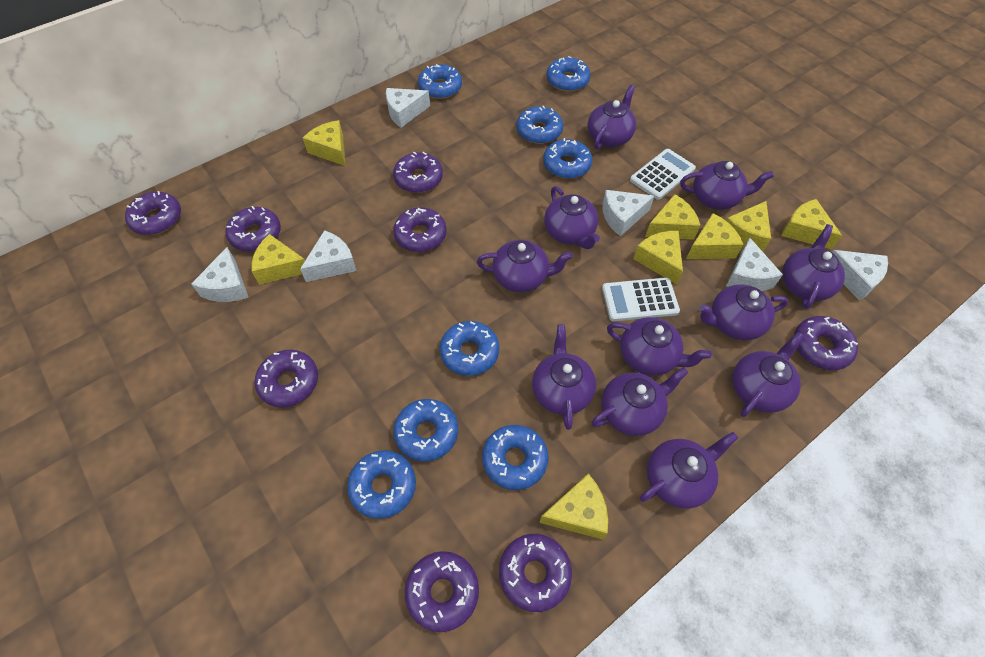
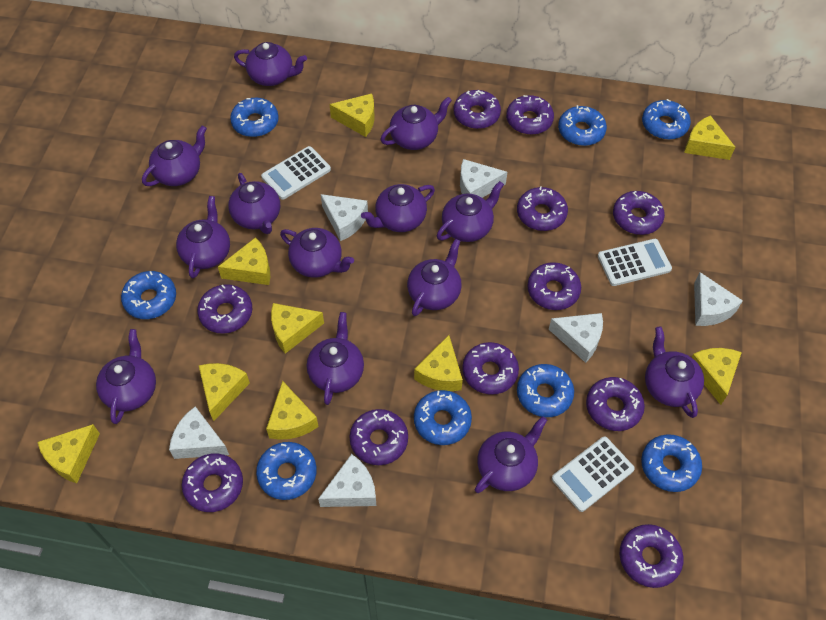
purple donut: 8 -> 11
purple teapot: 11 -> 13
white calculator: 2 -> 3
yellow cheese: 8 -> 9

